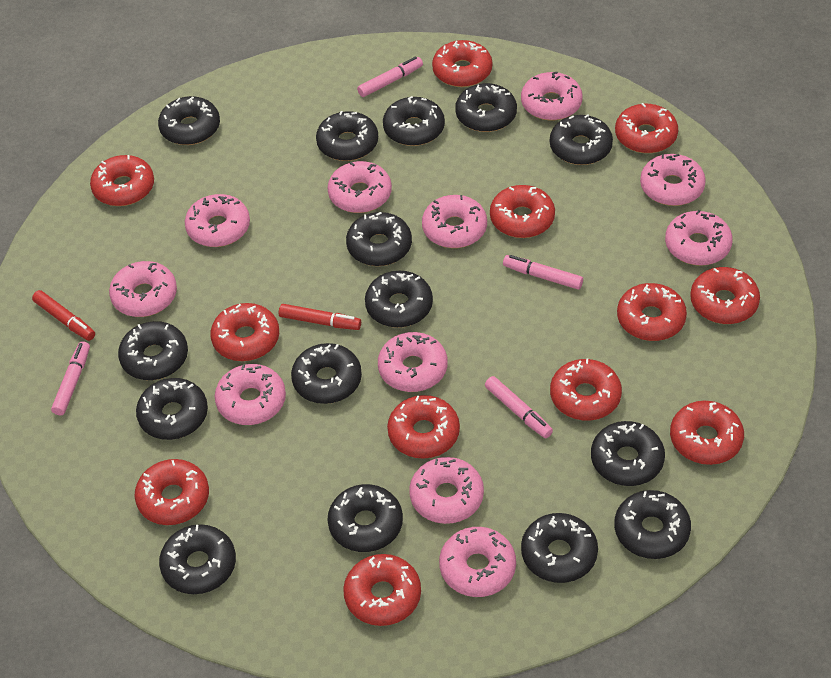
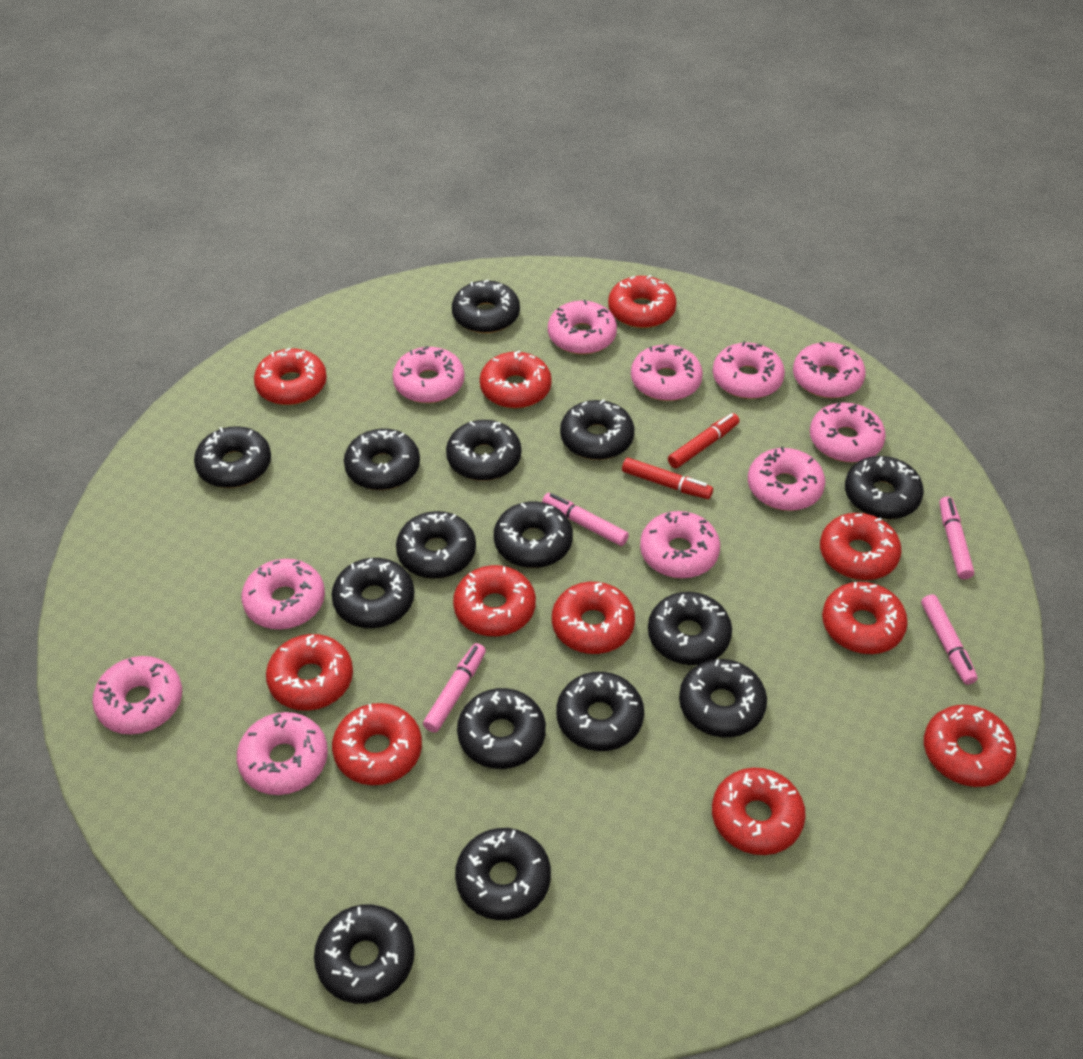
red donut: 12 -> 11

